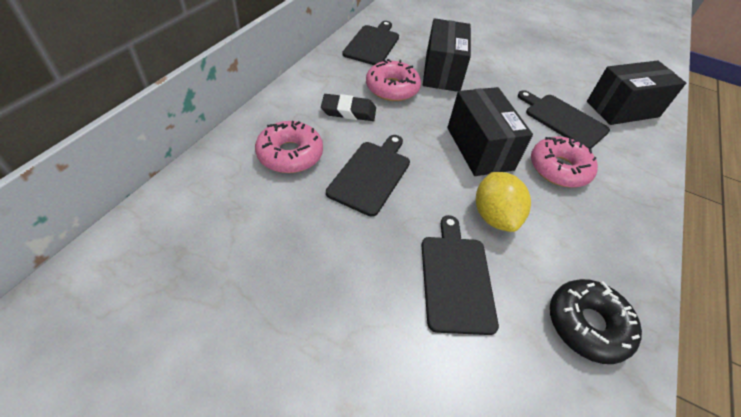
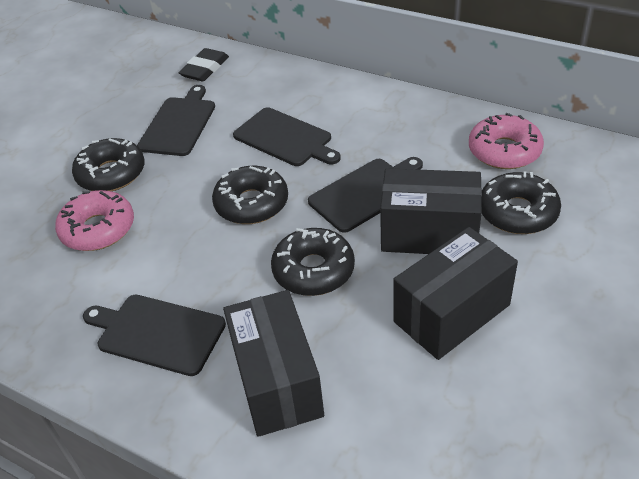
black donut: 1 -> 4
pink donut: 3 -> 2
yellow lemon: 1 -> 0

